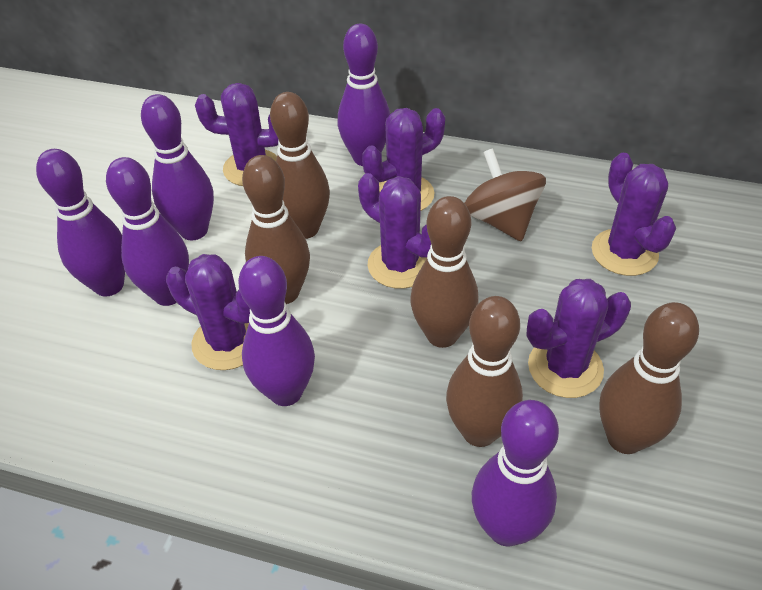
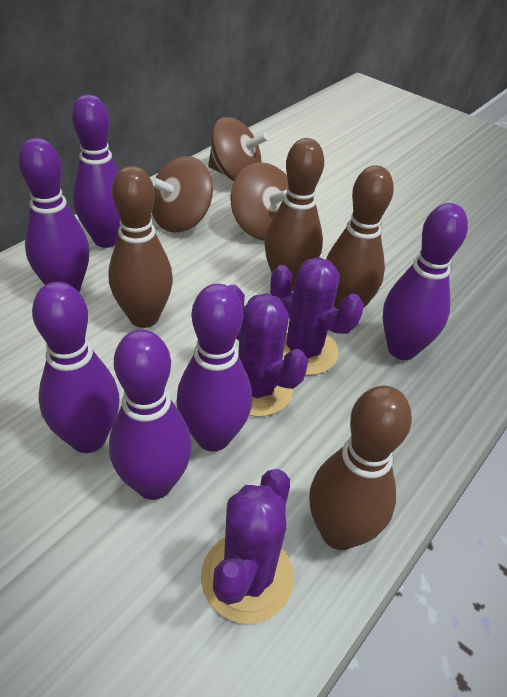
brown bowling pin: 5 -> 4
brown spinning top: 1 -> 3
purple cactus: 6 -> 3

